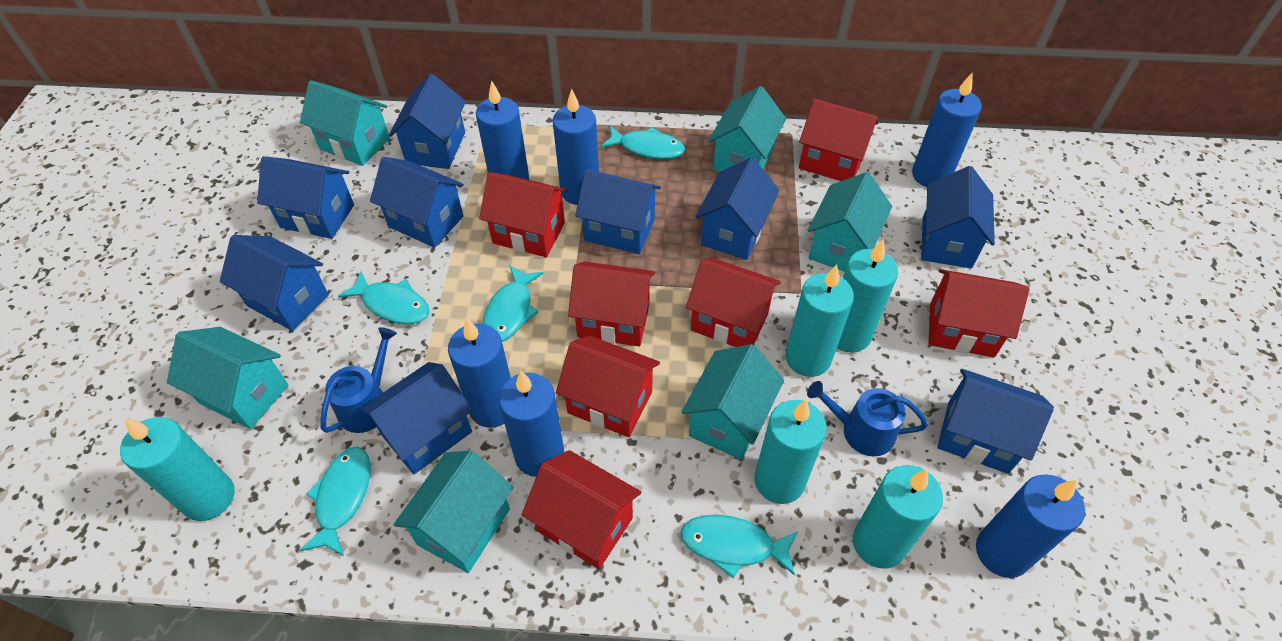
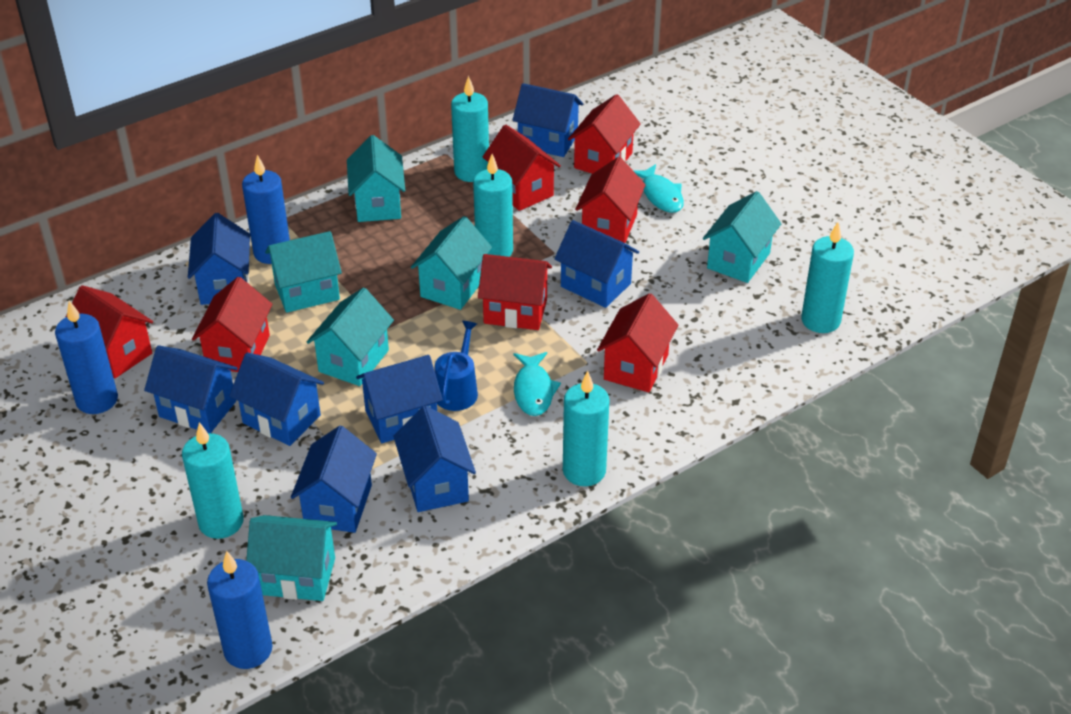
blue candle: 6 -> 3
blue house: 9 -> 8
blue watering can: 2 -> 1
turquoise fish: 5 -> 2

